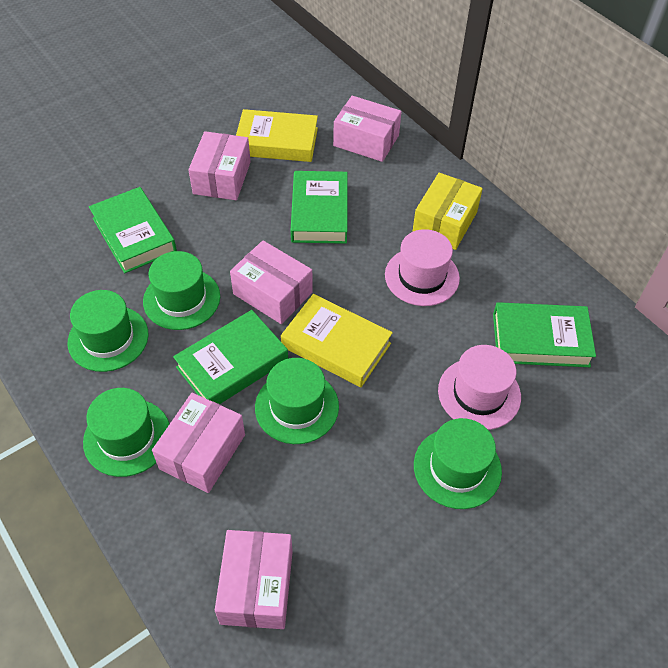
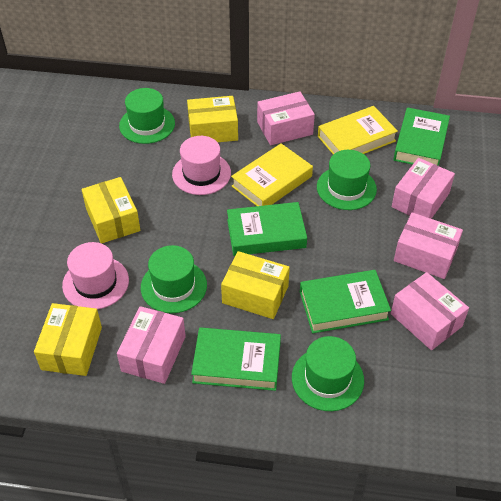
green hat: 5 -> 4
yellow box: 1 -> 4

